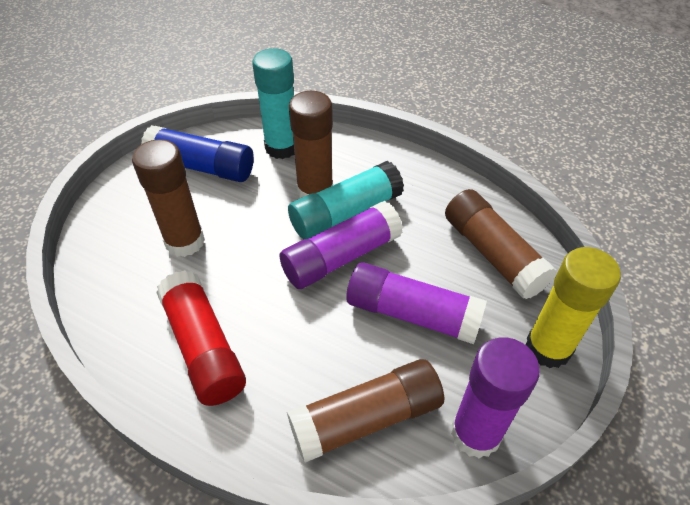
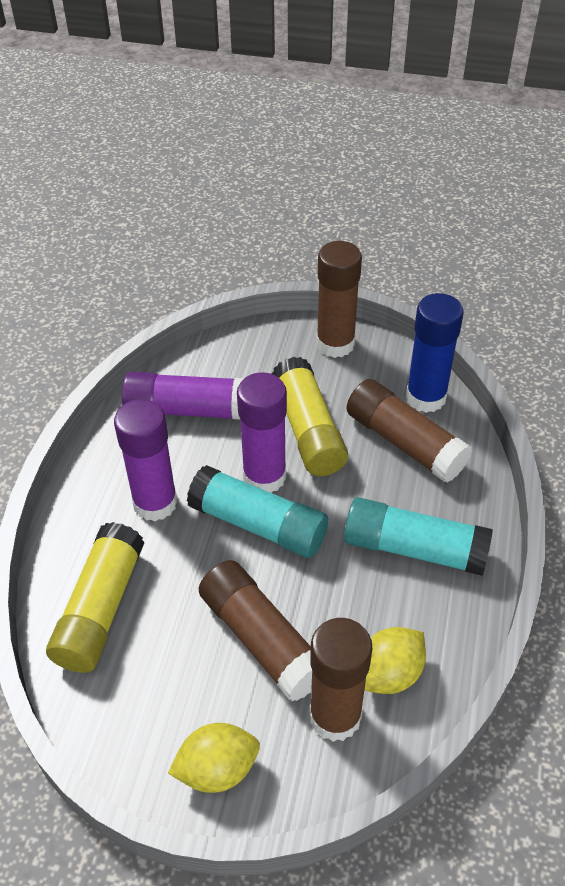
red glue stick: 1 -> 0
yellow glue stick: 1 -> 2
yellow lemon: 0 -> 2

